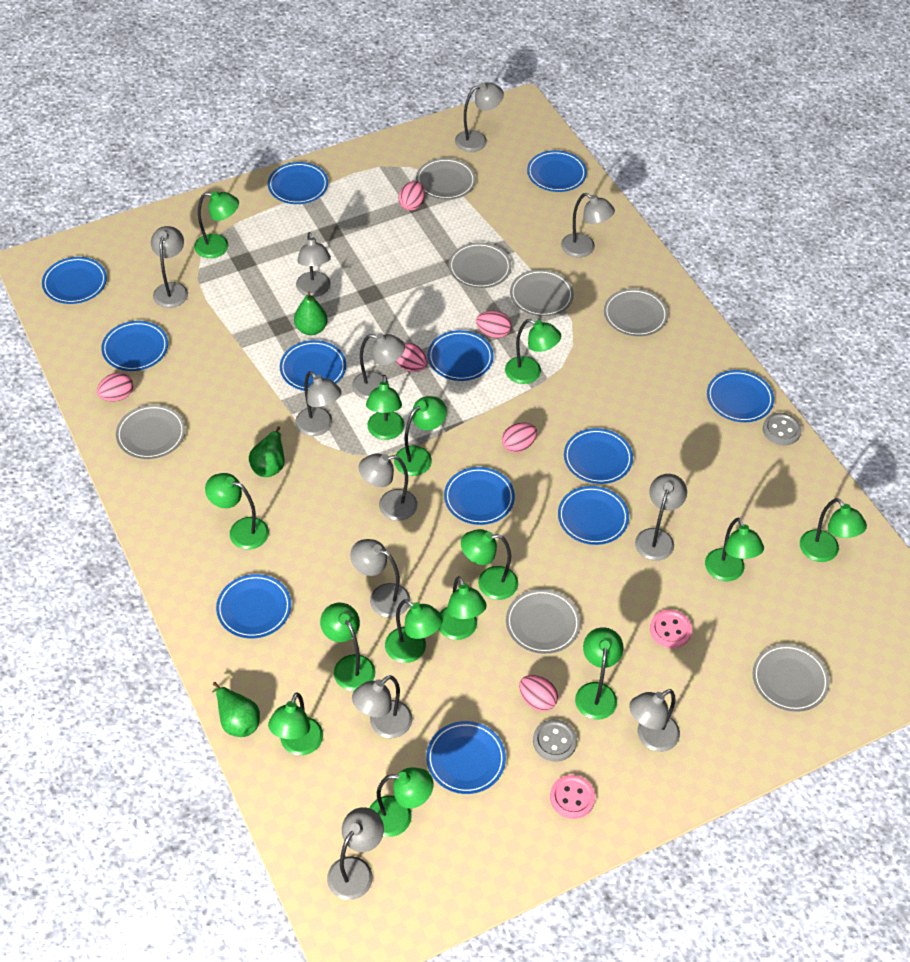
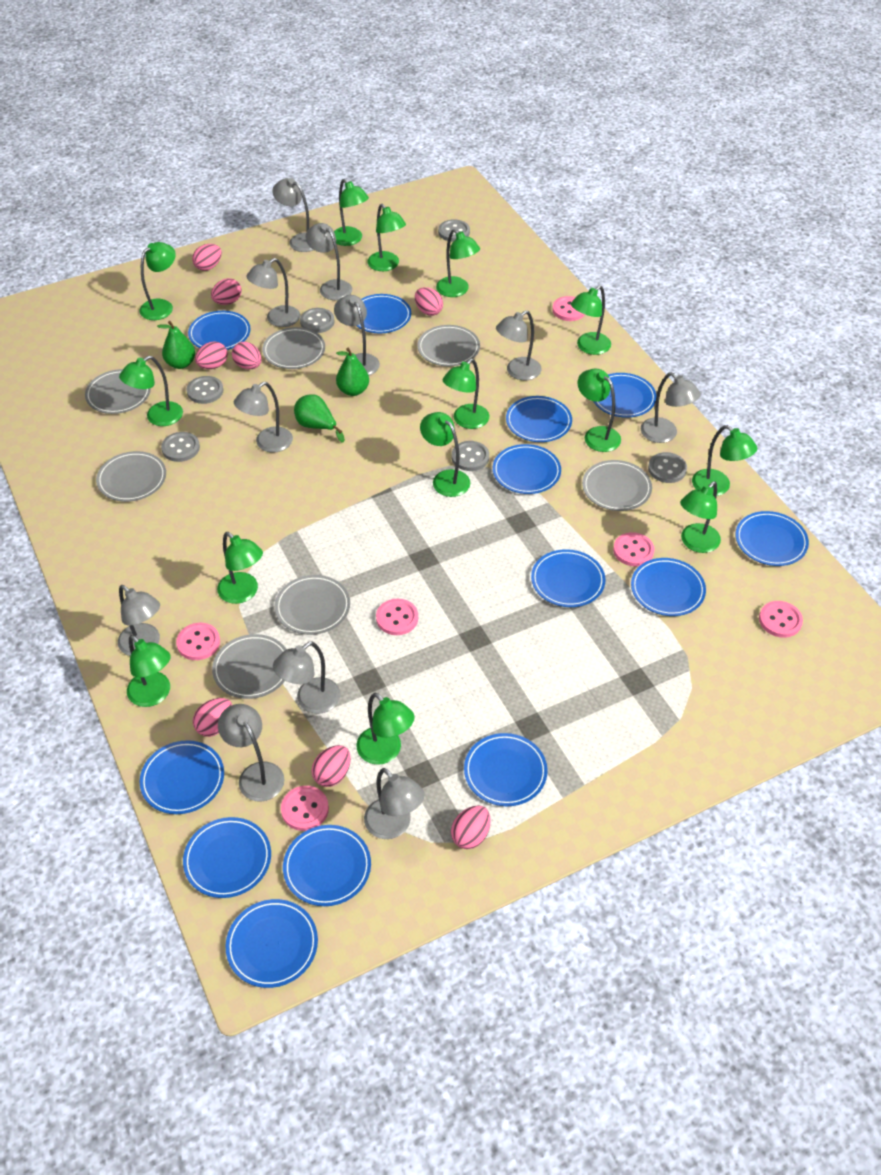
blue plate: 12 -> 13
grey button: 2 -> 6
grey lamp: 12 -> 11
pink button: 2 -> 6
pink egg: 6 -> 8

